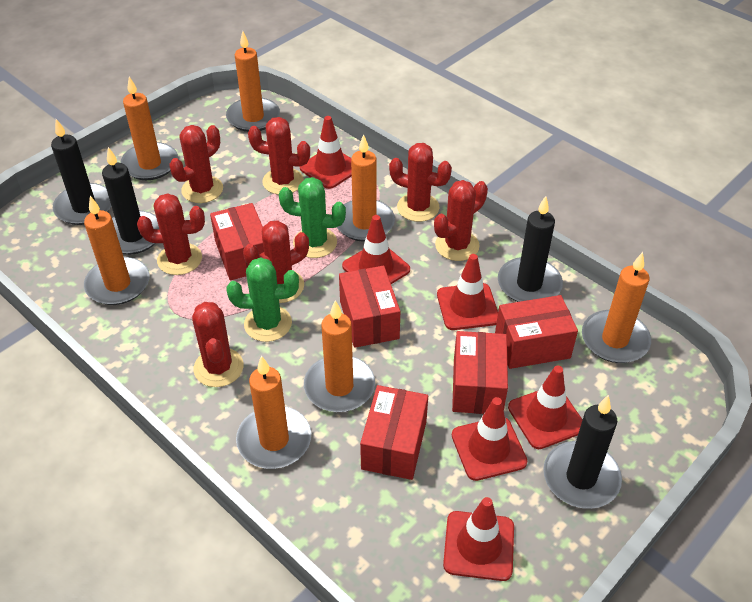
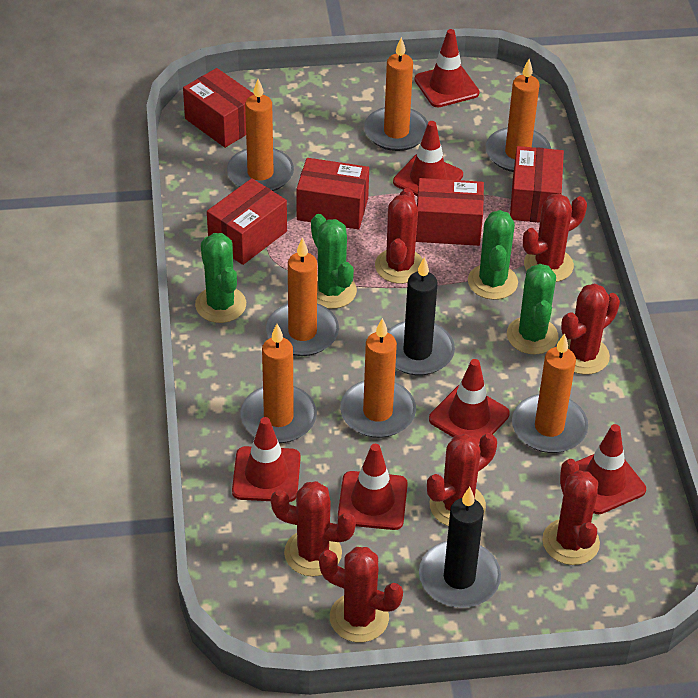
black candle: 4 -> 2
green cactus: 2 -> 4

